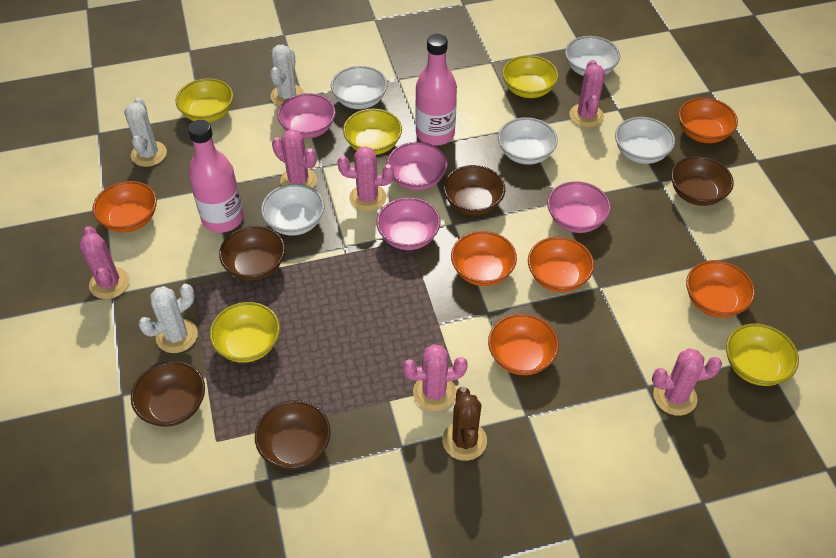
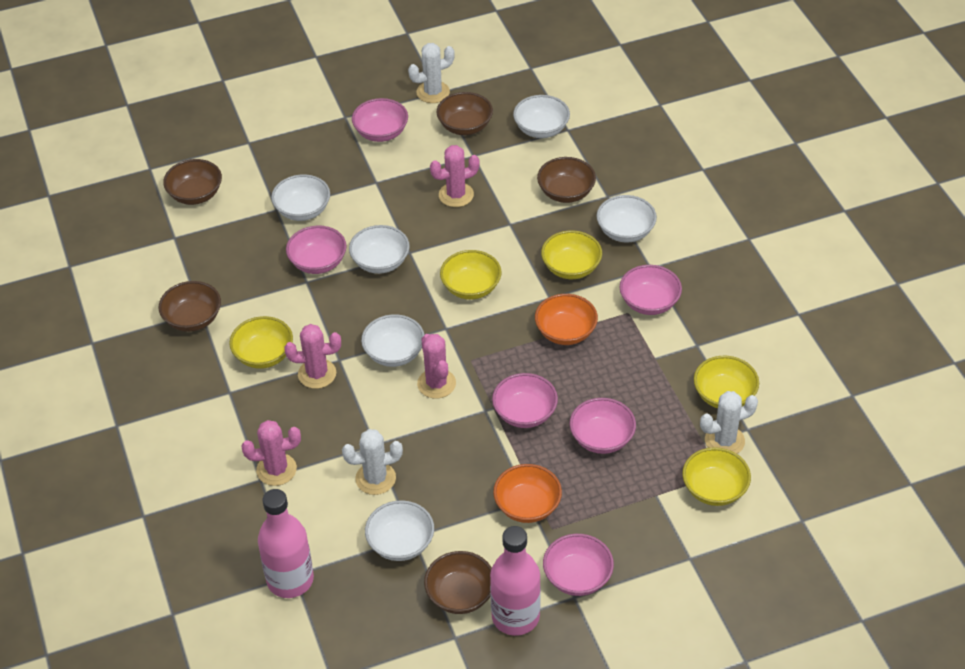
brown cactus: 1 -> 0
orange bowl: 6 -> 2
pink bowl: 4 -> 6
pink cactus: 6 -> 4
white bowl: 5 -> 6

